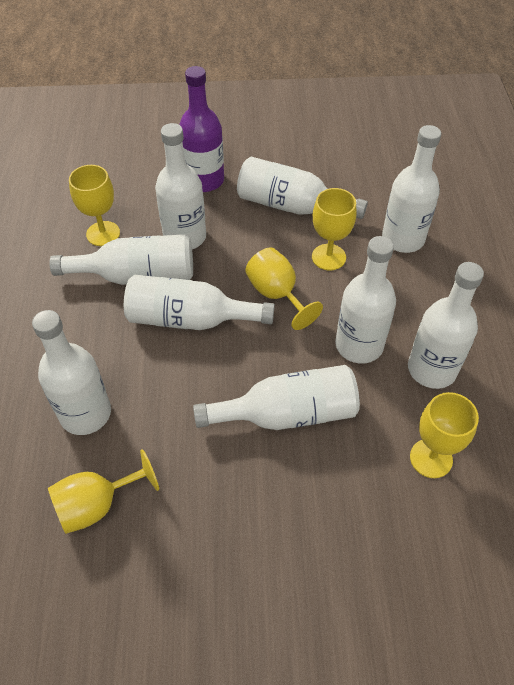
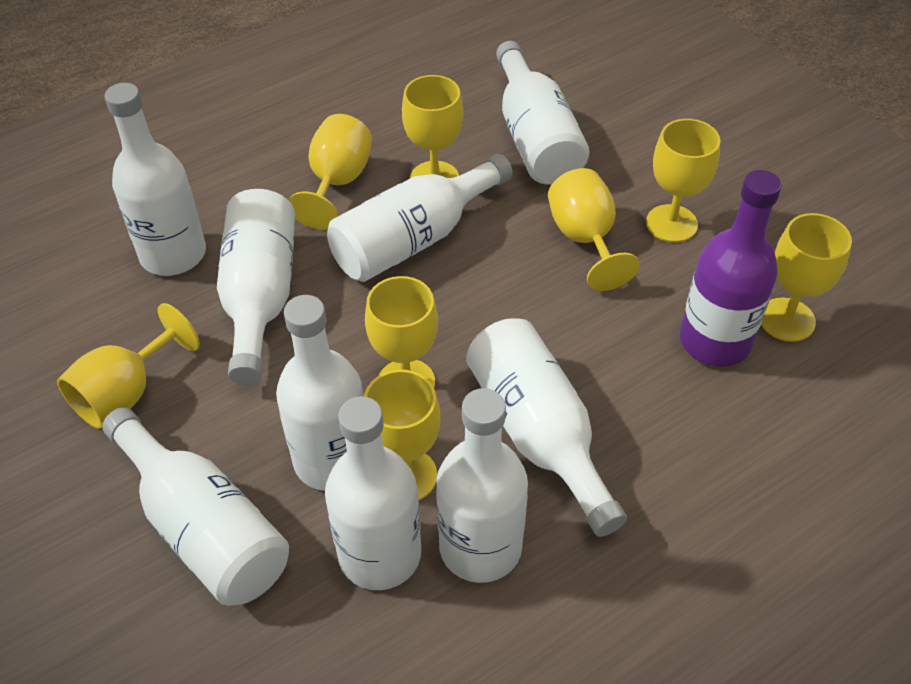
yellow goblet: 5 -> 8

